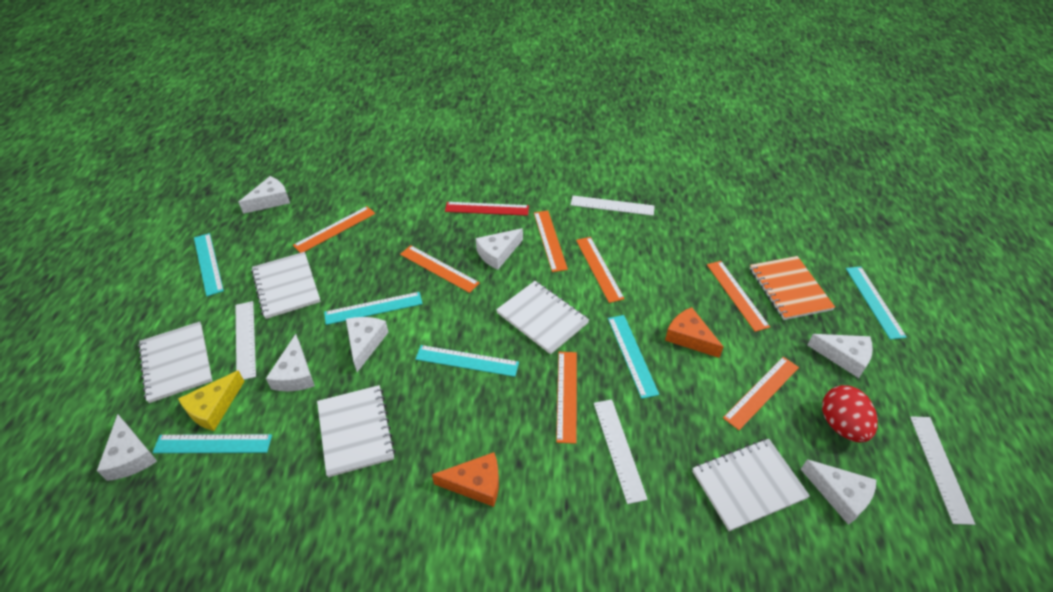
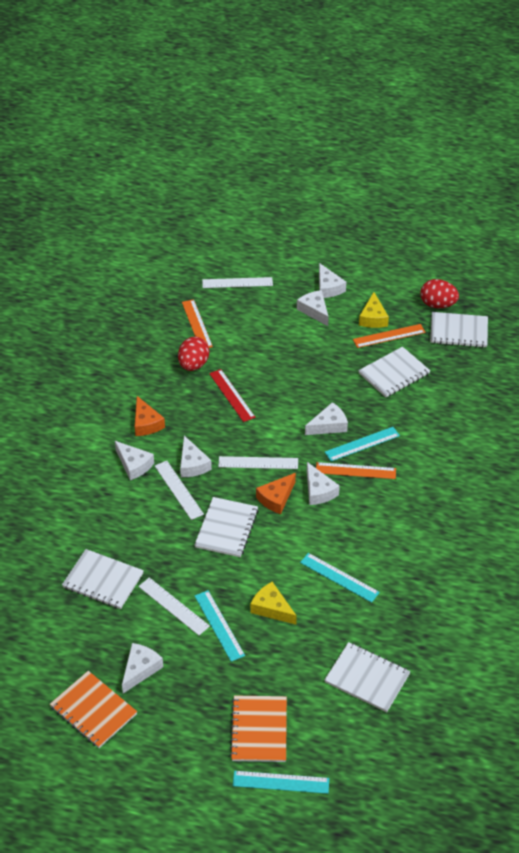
orange notebook: 1 -> 2
orange ruler: 7 -> 3
red egg: 1 -> 2
turquoise ruler: 6 -> 4
yellow cheese: 1 -> 2

